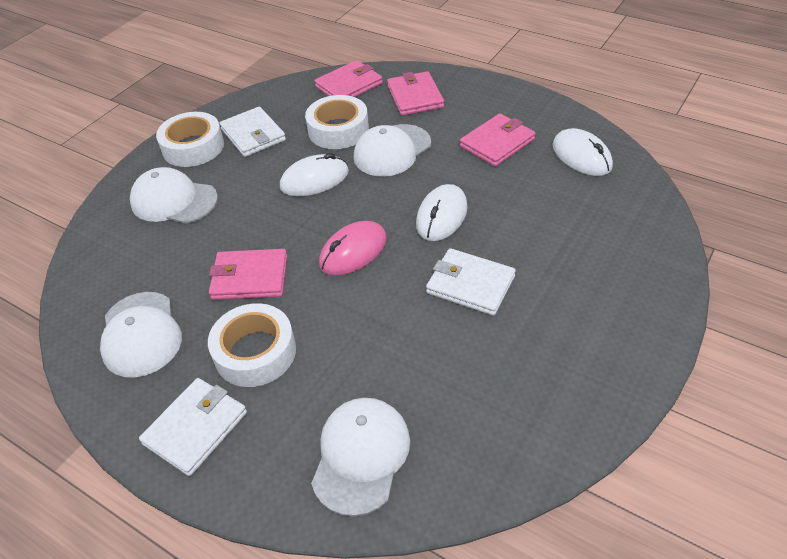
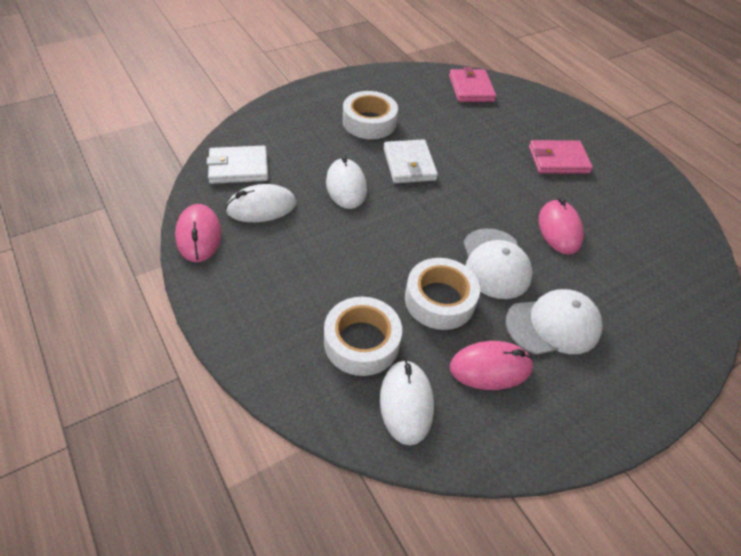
pink mouse: 1 -> 3
pink wallet: 4 -> 2
white cap: 4 -> 2
white wallet: 3 -> 2

